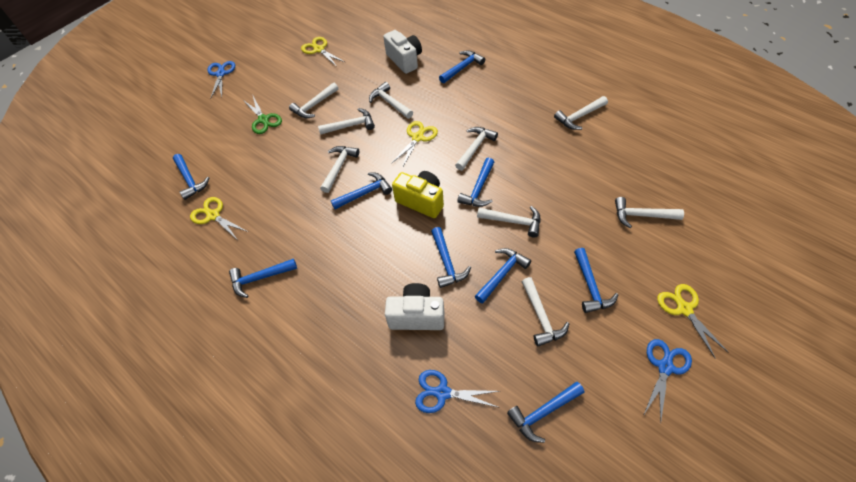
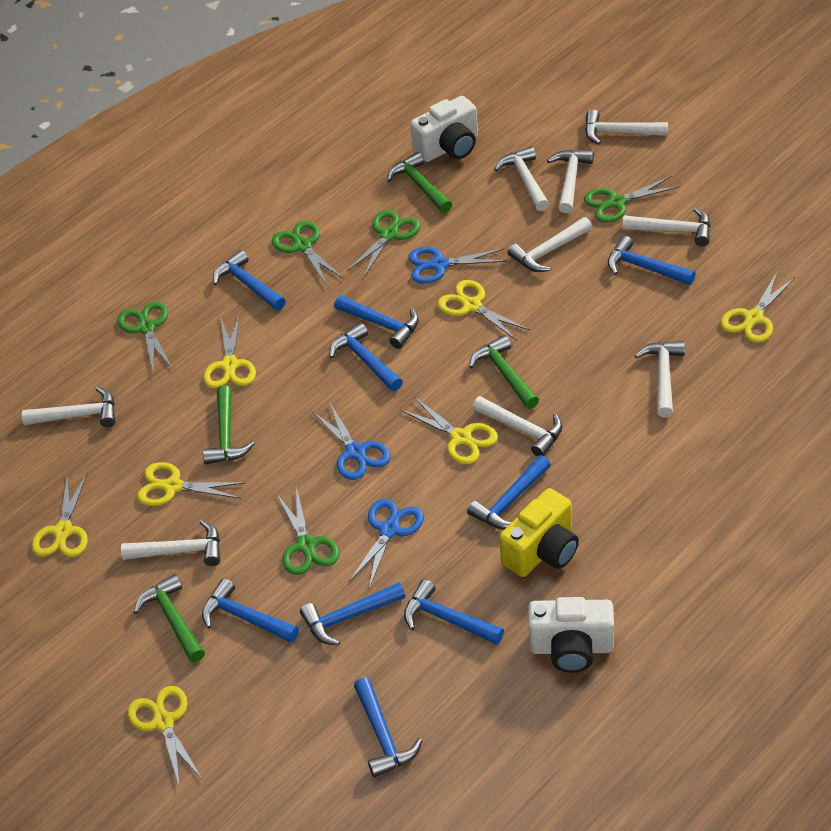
green hammer: 0 -> 4
green scissors: 1 -> 5
yellow scissors: 4 -> 7

